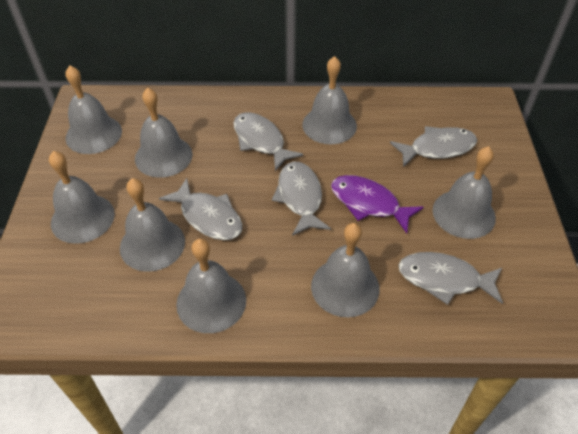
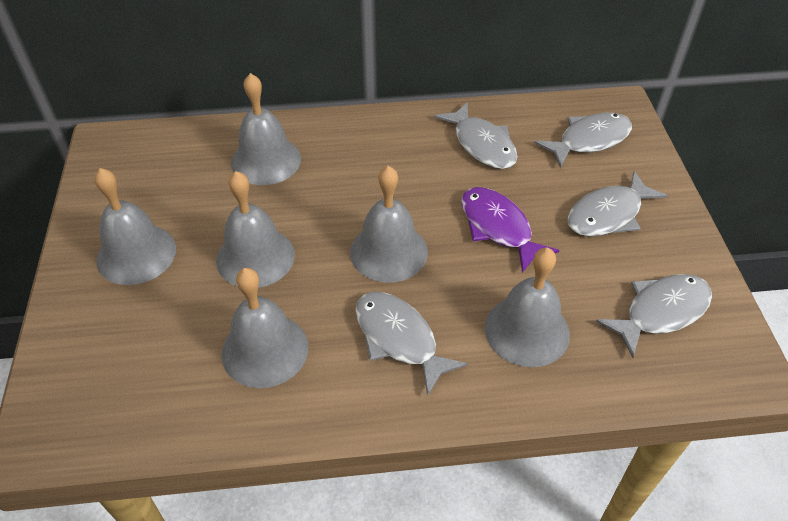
grey bell: 8 -> 6

